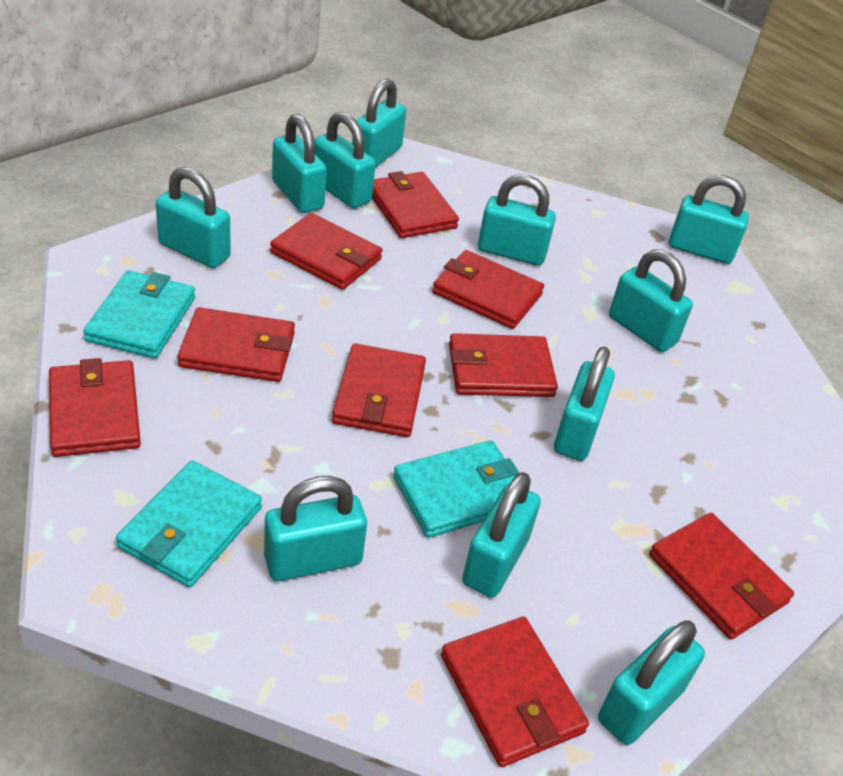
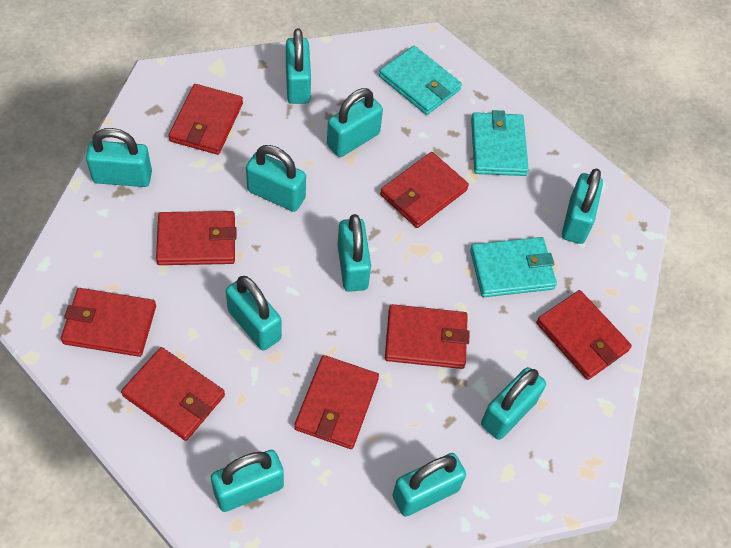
red wallet: 9 -> 8
turquoise padlock: 11 -> 10

